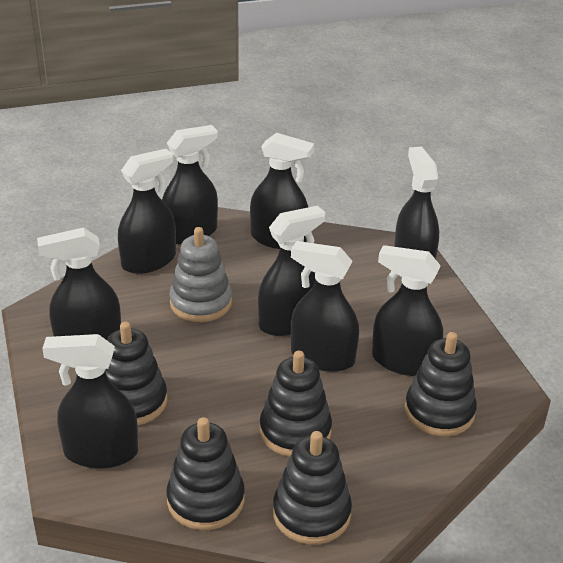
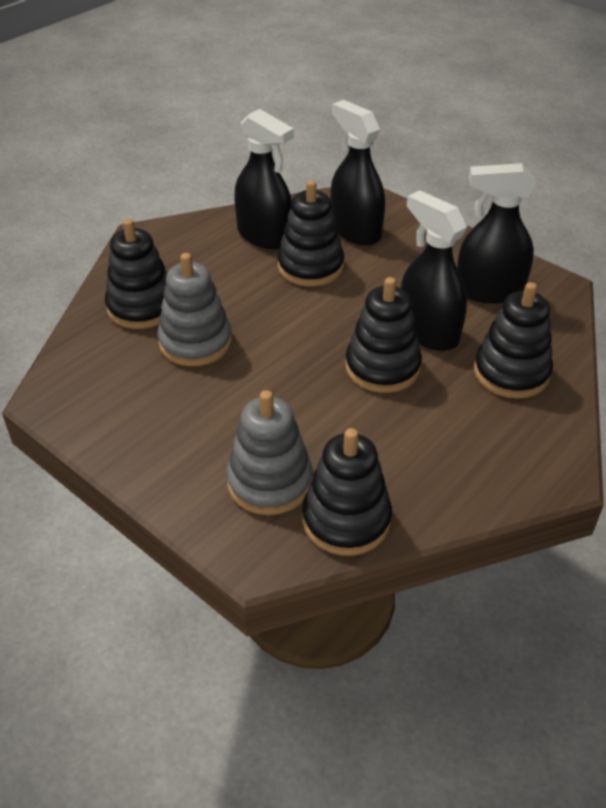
black spray bottle: 9 -> 4
grey stacking toy: 1 -> 2

